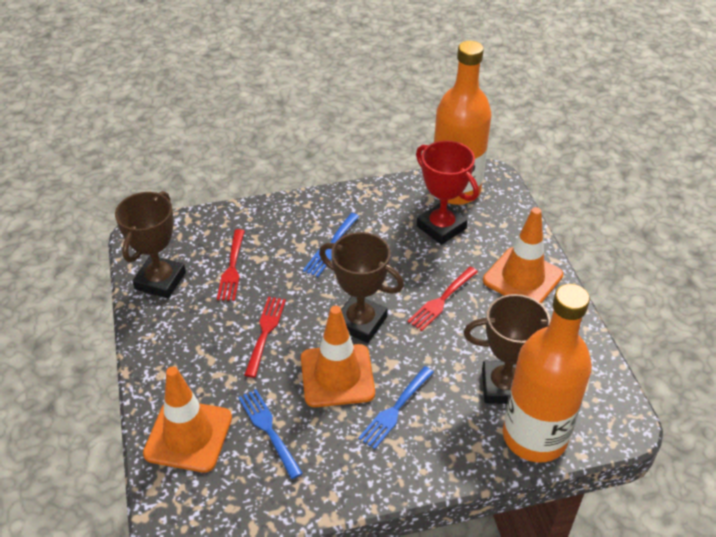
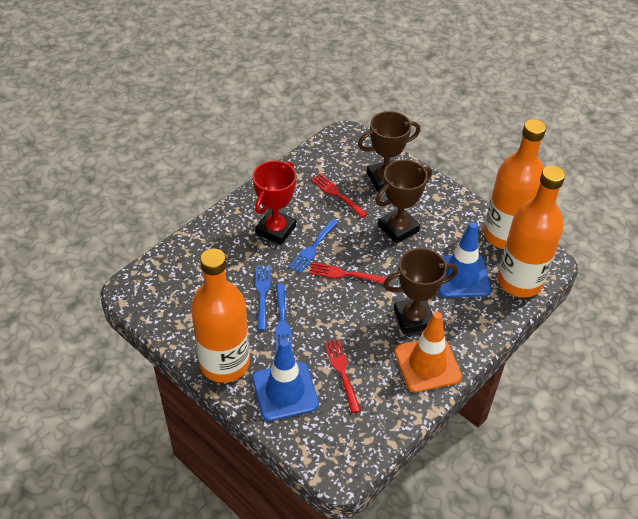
blue traffic cone: 0 -> 2
orange bottle: 2 -> 3
orange traffic cone: 3 -> 1

